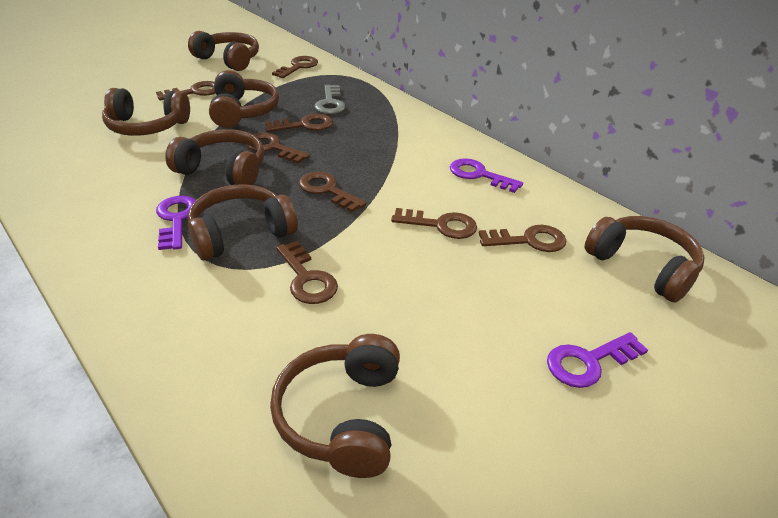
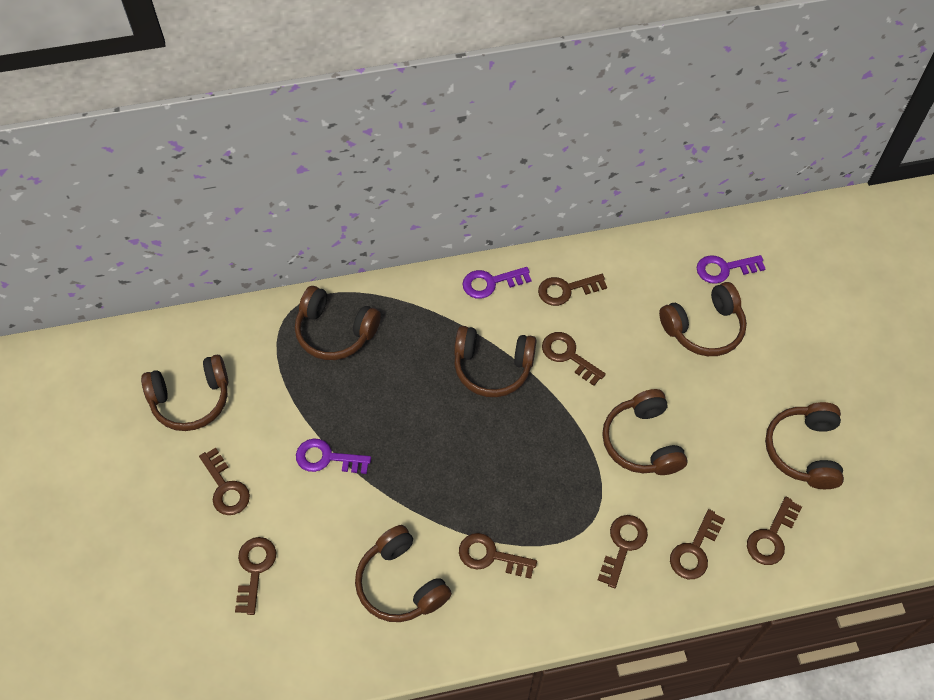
grey key: 1 -> 0

